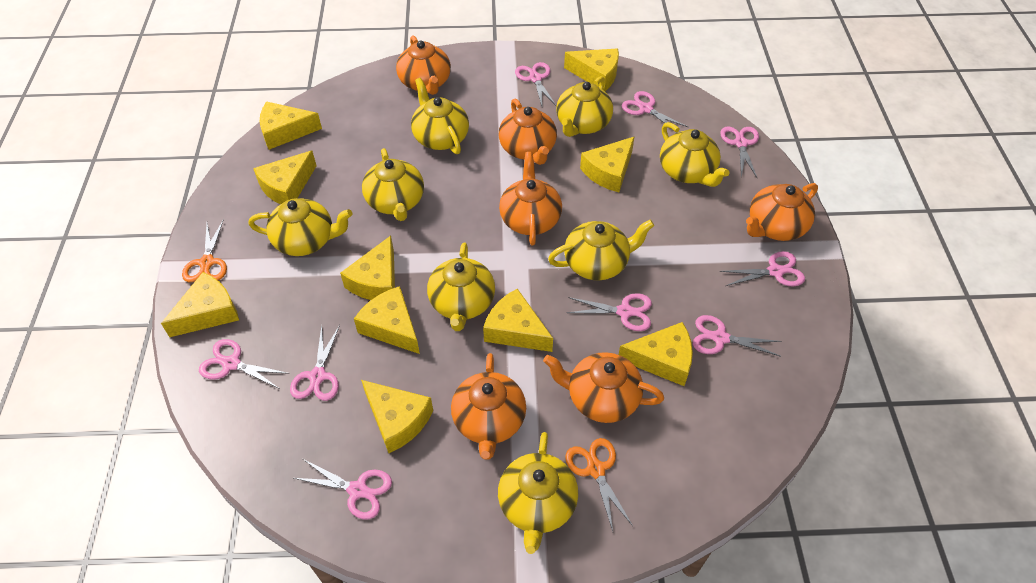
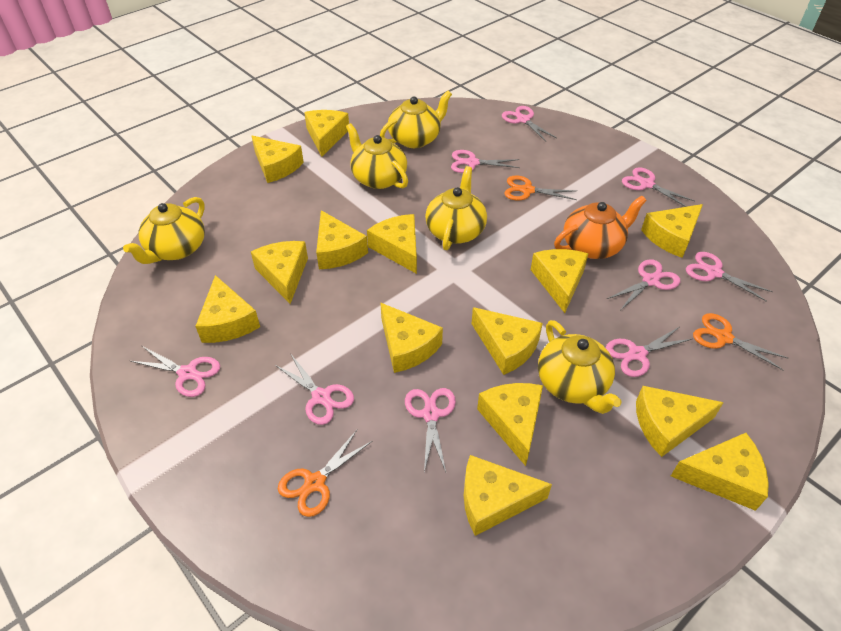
orange scissors: 2 -> 3
orange teapot: 6 -> 1
yellow cheese: 10 -> 14
yellow teapot: 8 -> 5

